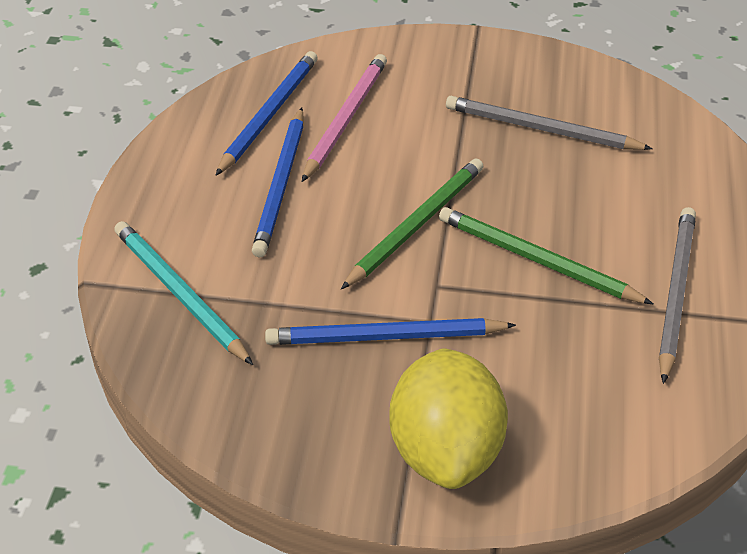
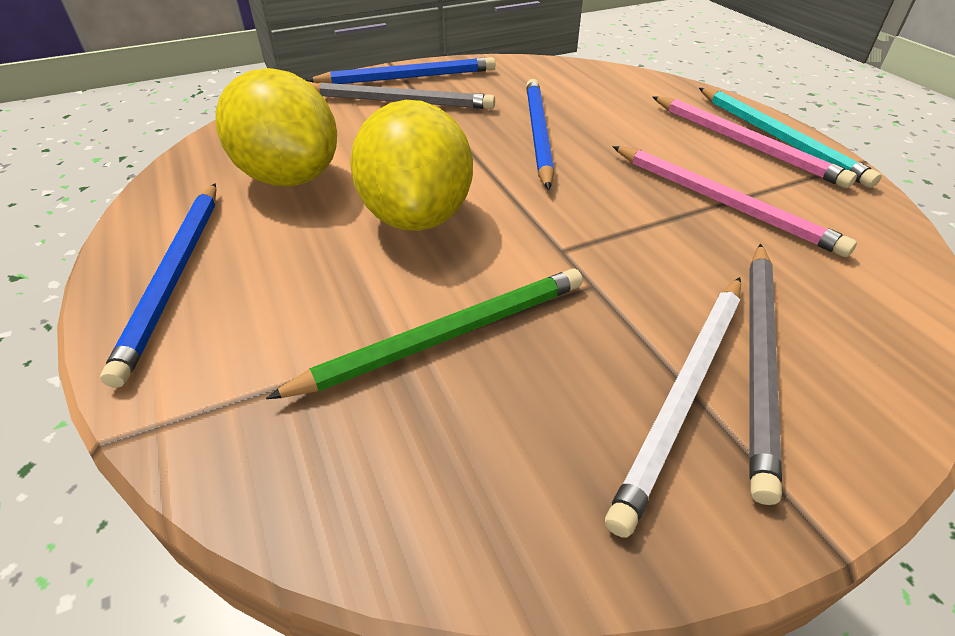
green pencil: 2 -> 1
pink pencil: 1 -> 2
white pencil: 0 -> 1
yellow lemon: 1 -> 2

